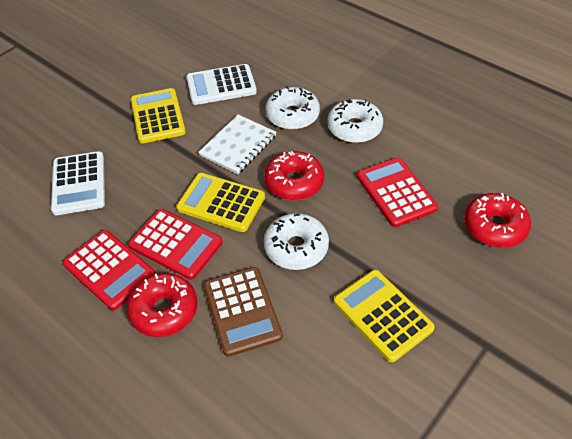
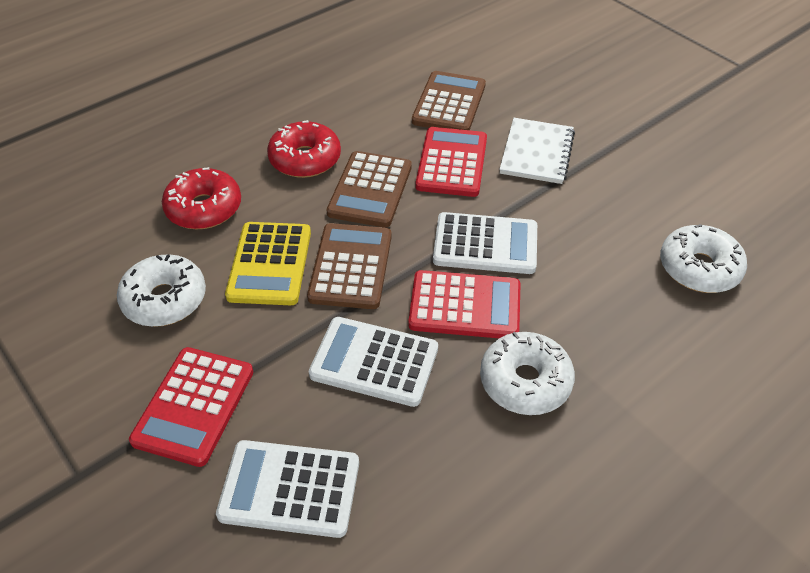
brown calculator: 1 -> 3
red donut: 3 -> 2
white calculator: 2 -> 3
yellow calculator: 3 -> 1

